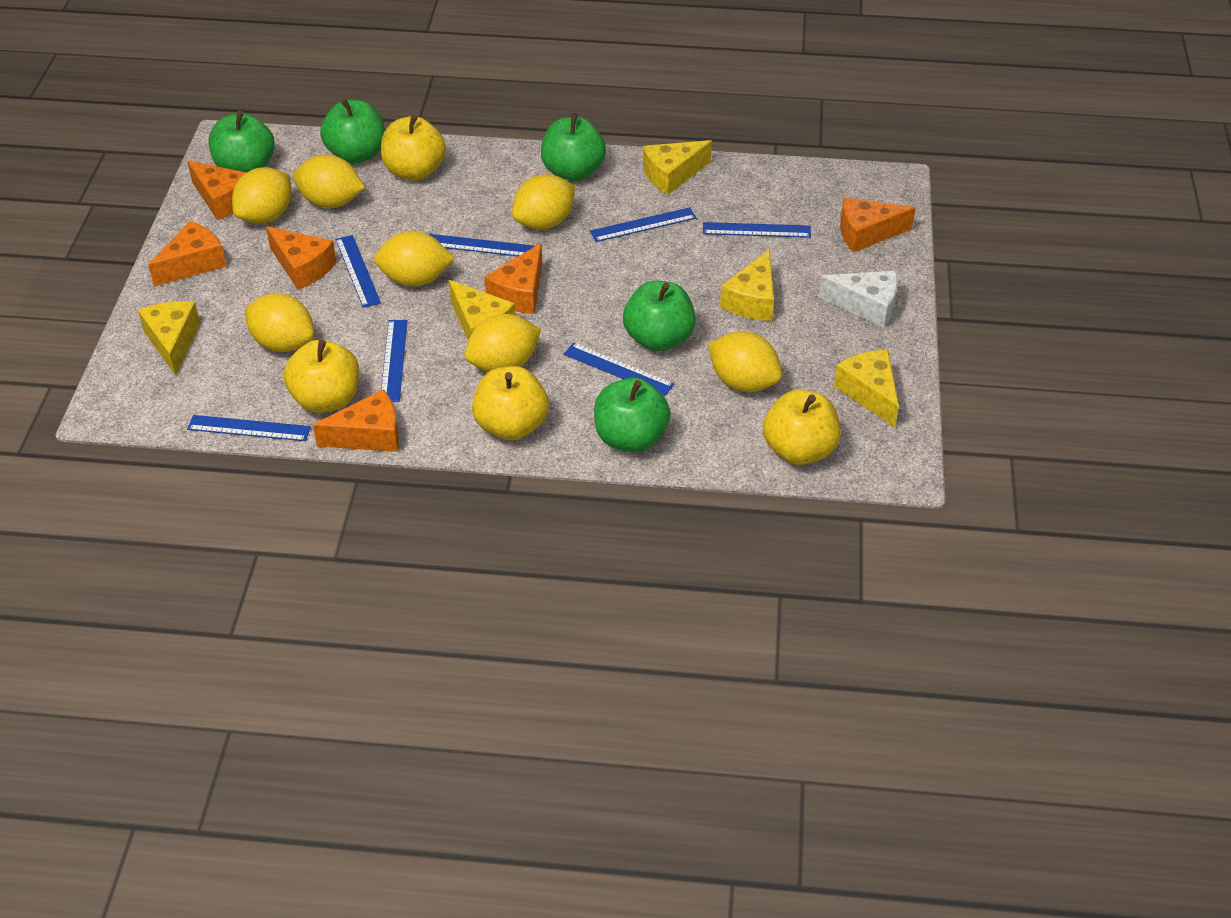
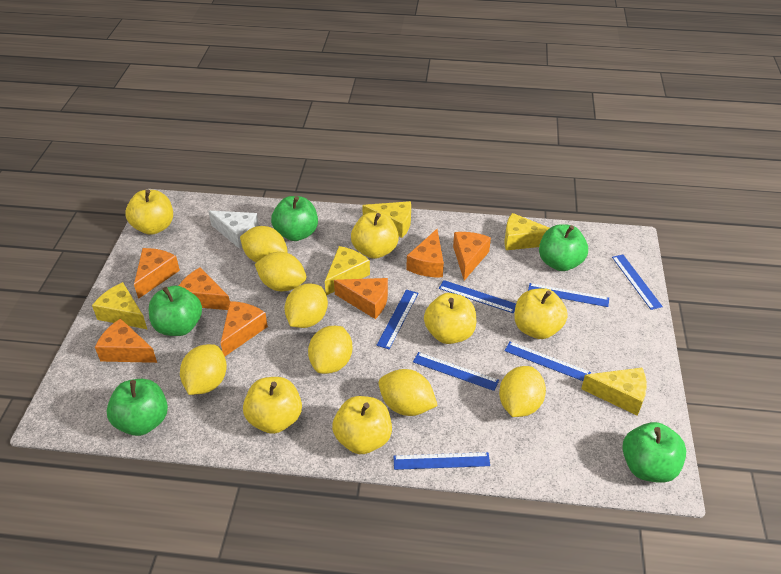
orange cheese: 6 -> 7
yellow apple: 4 -> 6

